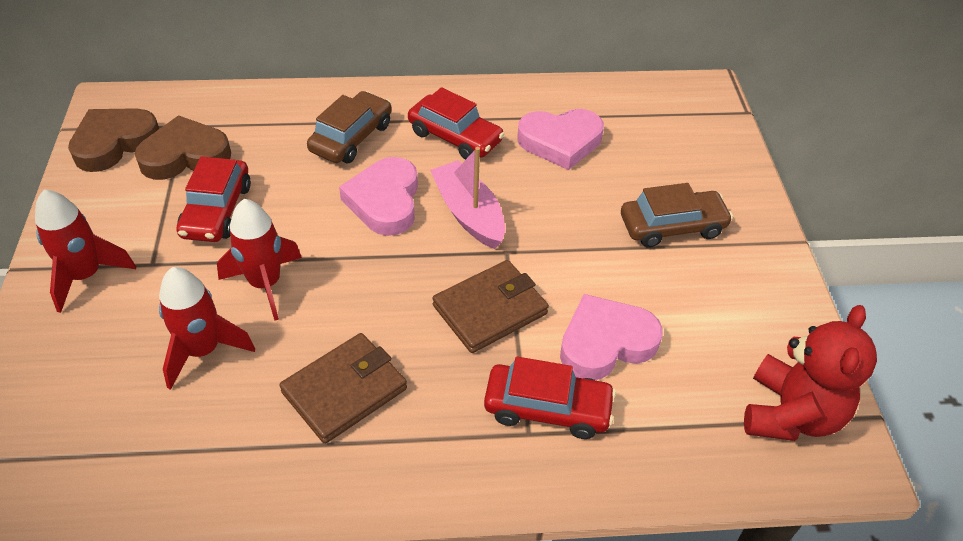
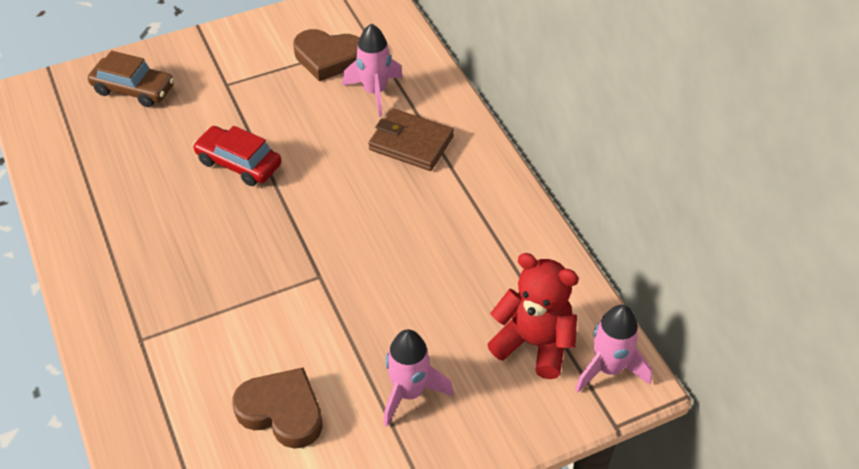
brown car: 2 -> 1
brown wallet: 2 -> 1
pink boat: 1 -> 0
pink heart: 3 -> 0
pink rocket: 0 -> 3
red car: 3 -> 1
red rocket: 3 -> 0

